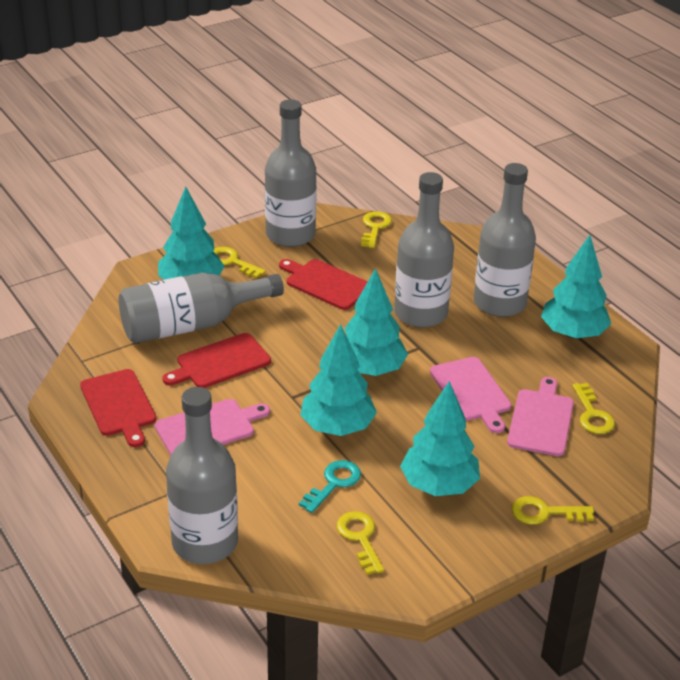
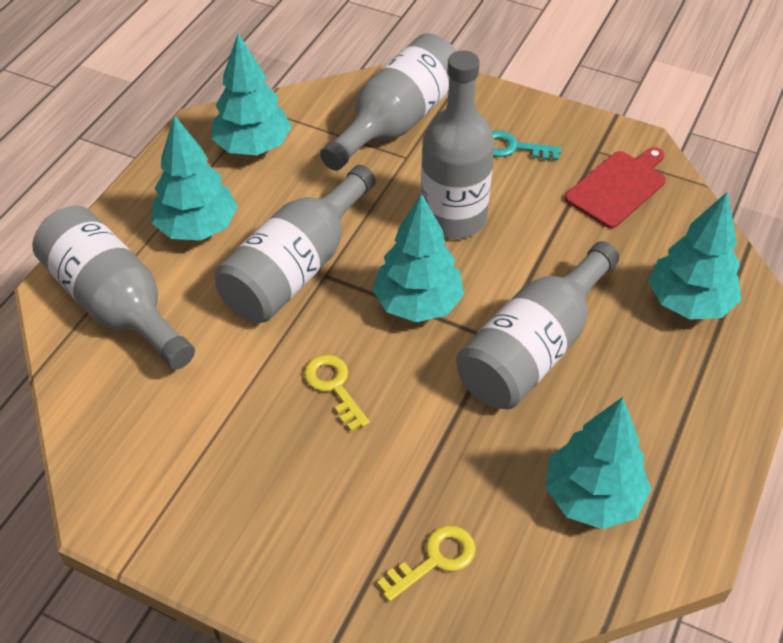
pink cutting board: 3 -> 0
red cutting board: 3 -> 1
yellow key: 5 -> 2

